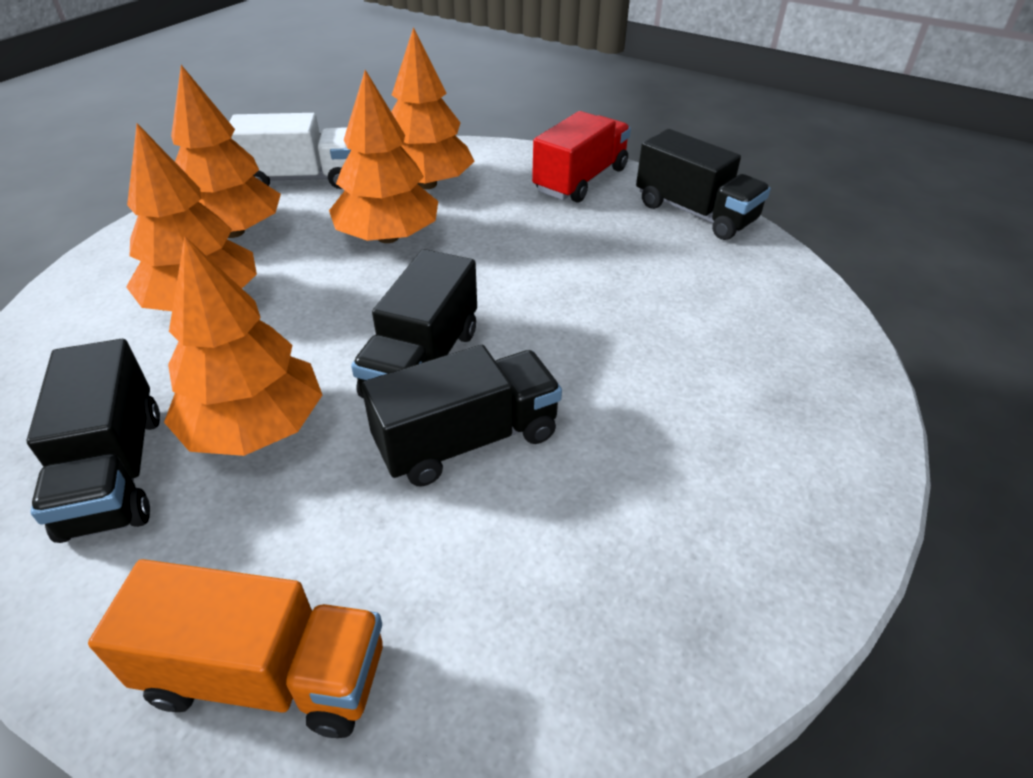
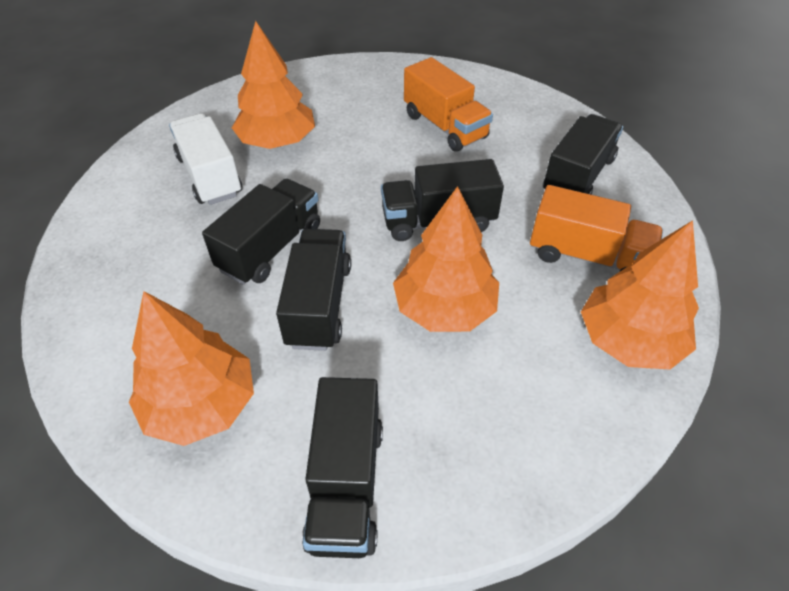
black truck: 4 -> 5
orange tree: 5 -> 4
orange truck: 1 -> 2
red truck: 1 -> 0

